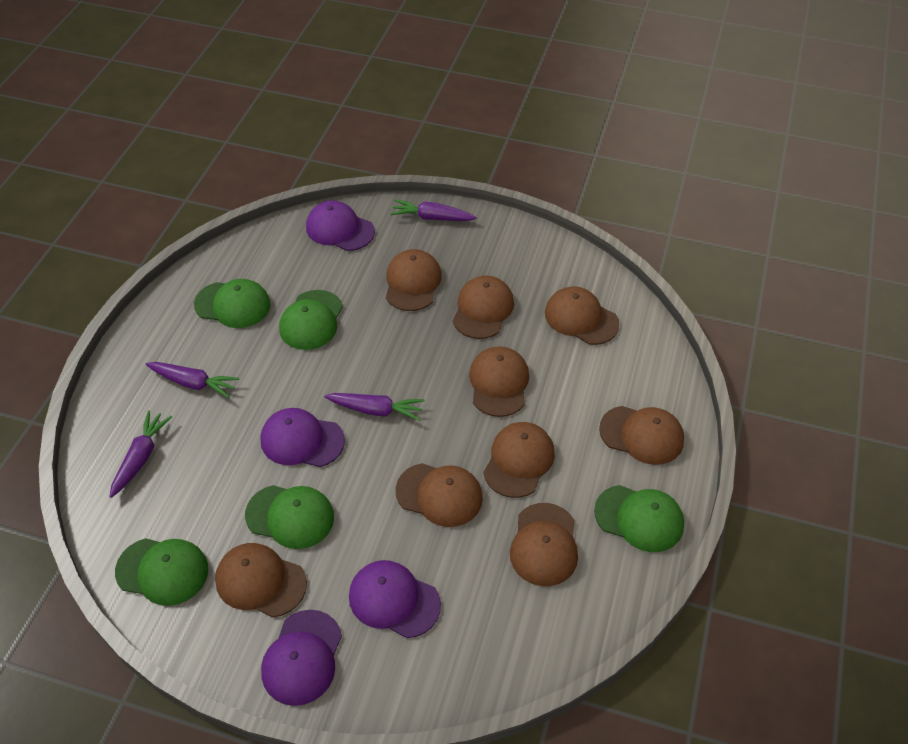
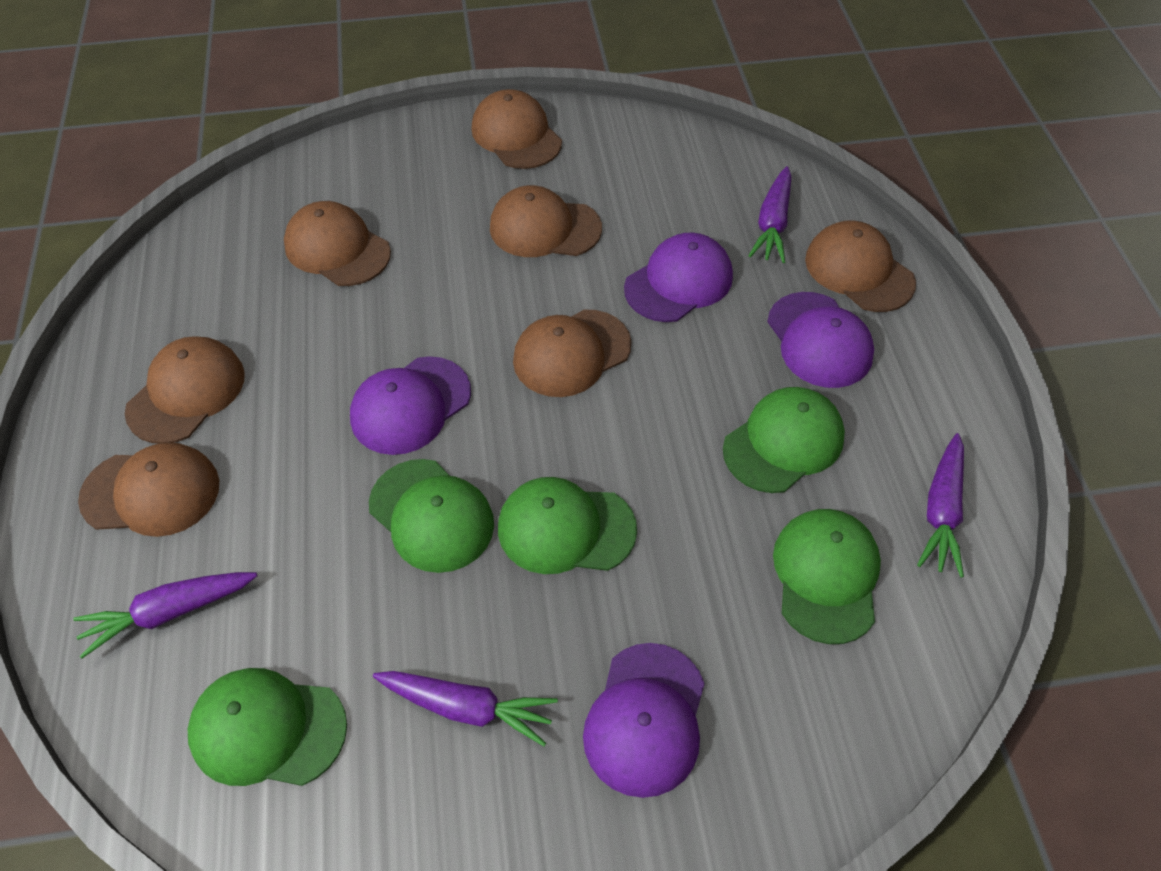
brown cap: 9 -> 7

